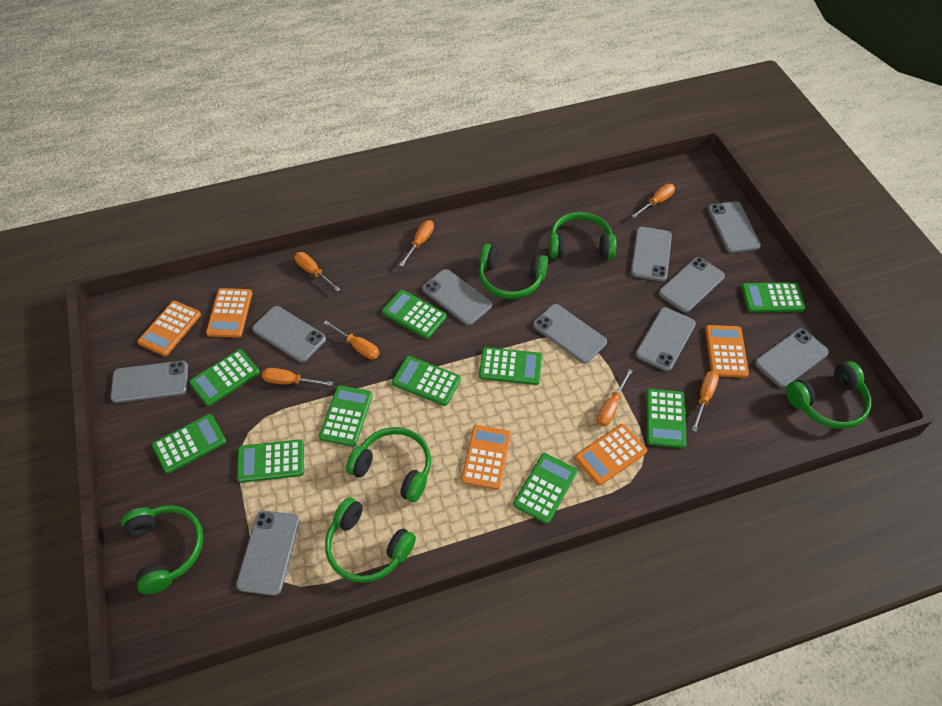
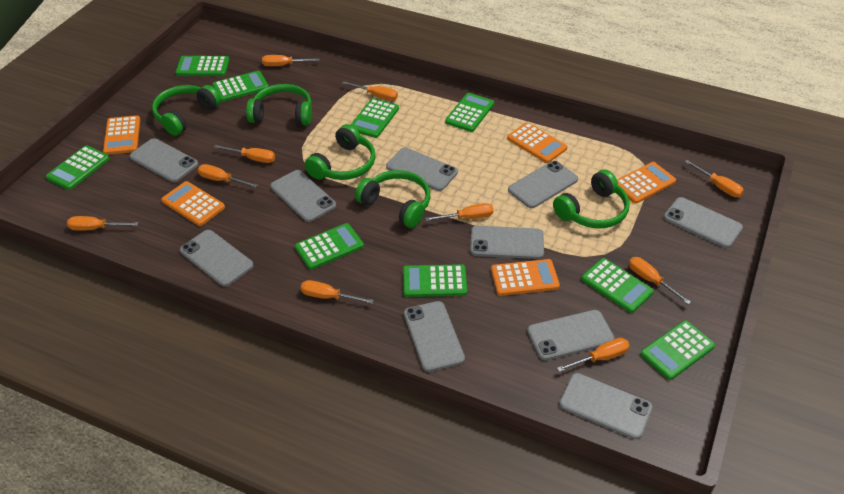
green calculator: 10 -> 9
green headphones: 6 -> 5
orange screwdriver: 7 -> 10

